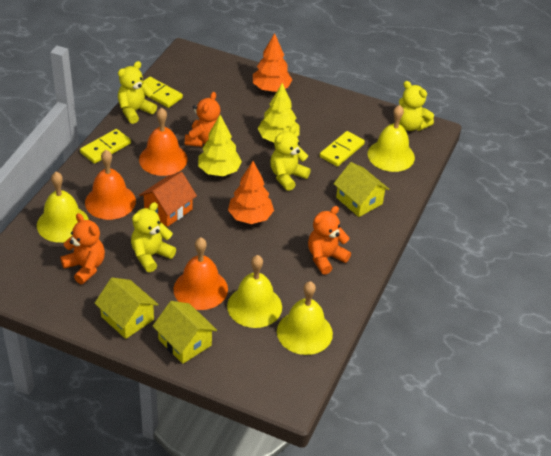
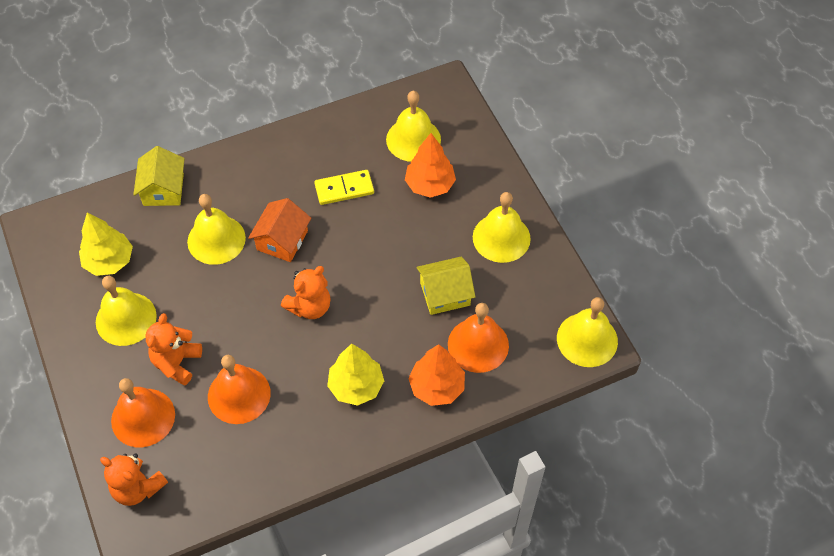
yellow bell: 4 -> 5
yellow domino: 3 -> 1
yellow house: 3 -> 2
yellow teddy bear: 4 -> 0

